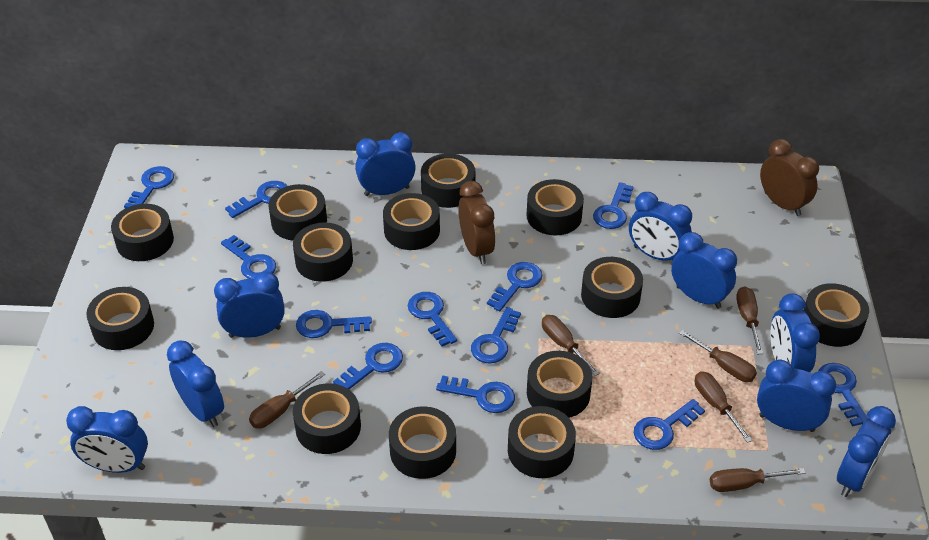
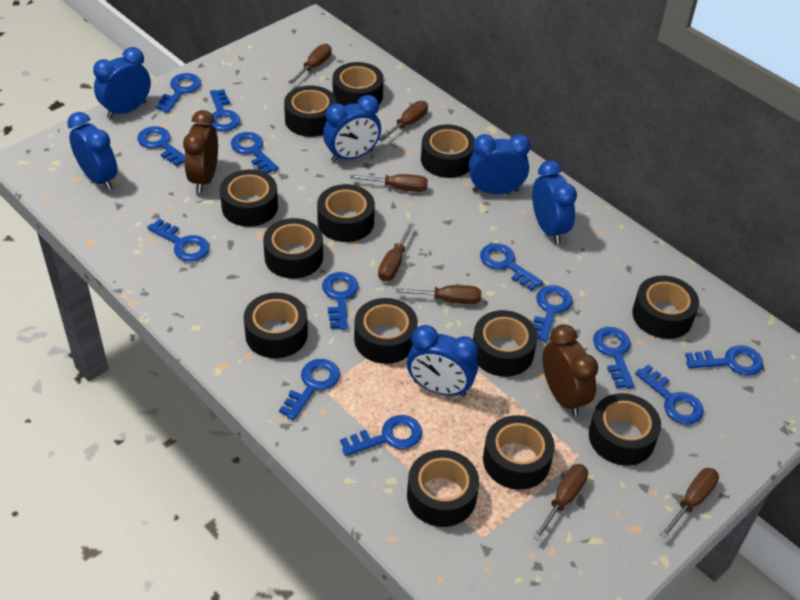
blue clock: 9 -> 6
blue key: 12 -> 13
brown screwdriver: 6 -> 7

